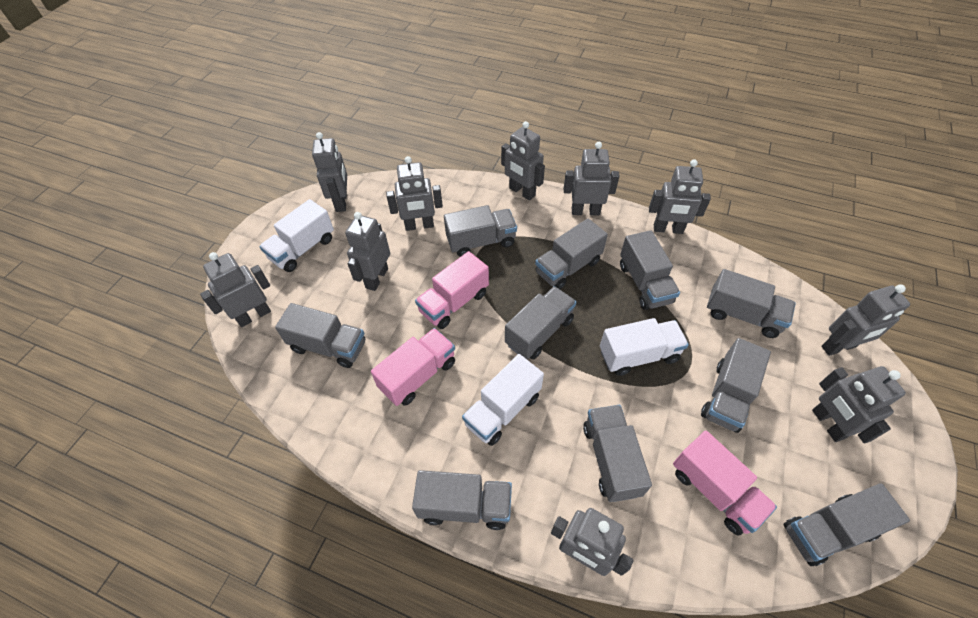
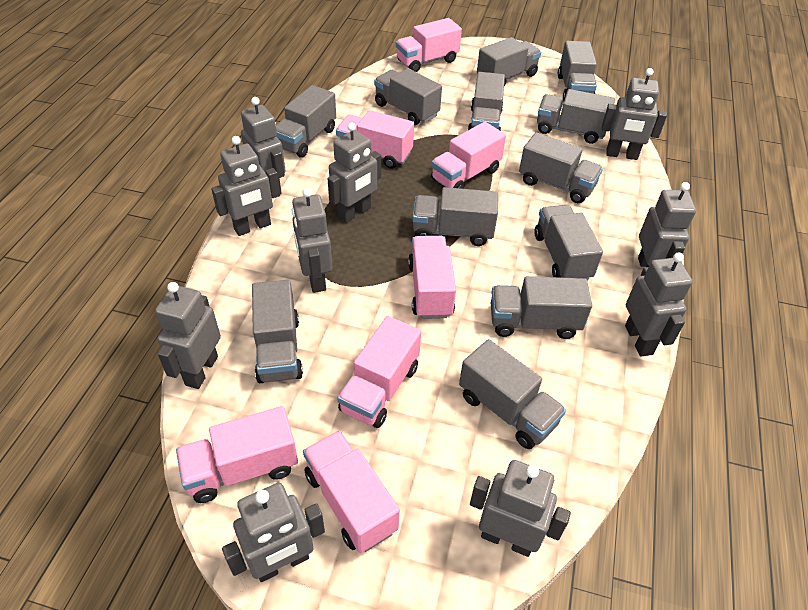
grey truck: 10 -> 12
pink truck: 3 -> 7
white truck: 3 -> 0

